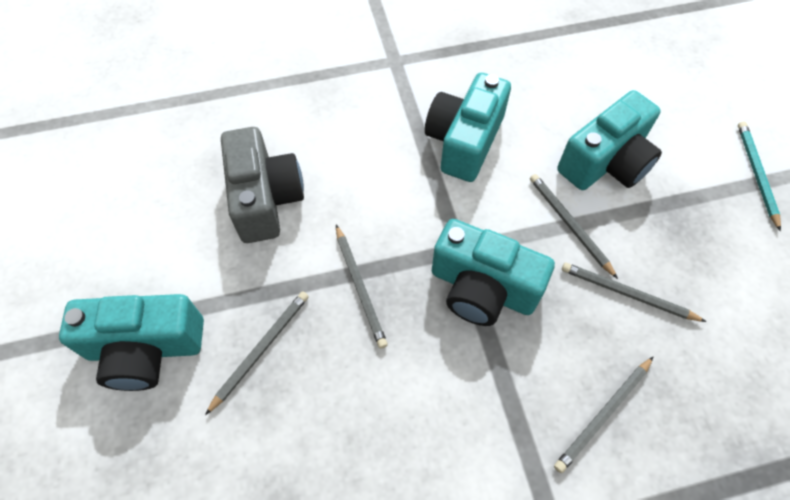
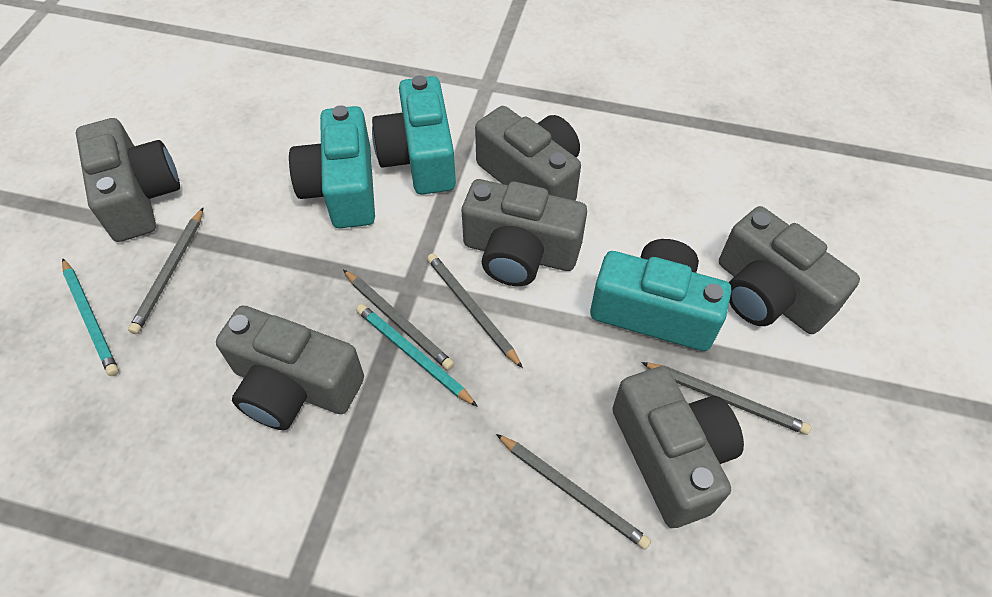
grey camera: 1 -> 6
turquoise camera: 4 -> 3
turquoise pencil: 1 -> 2

